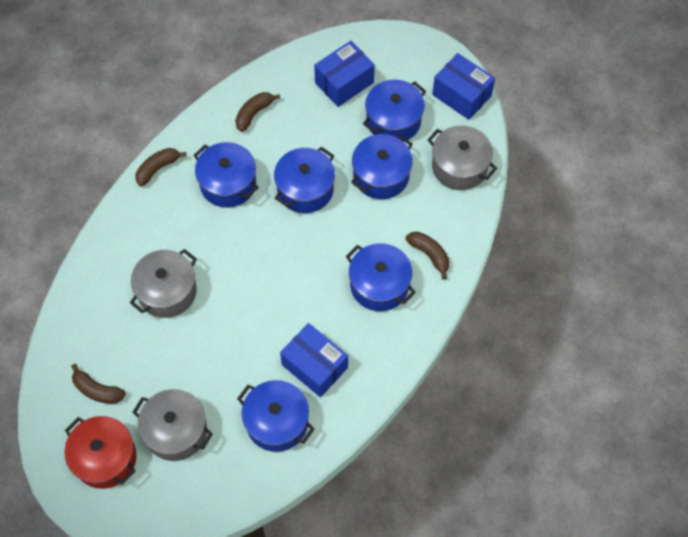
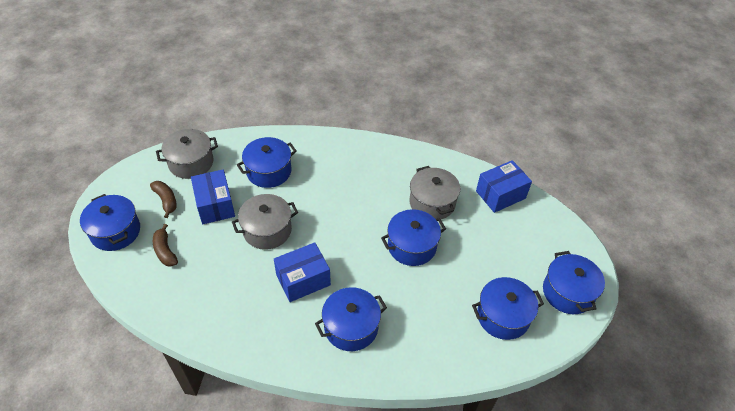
brown banana: 4 -> 2
red pot: 1 -> 0

